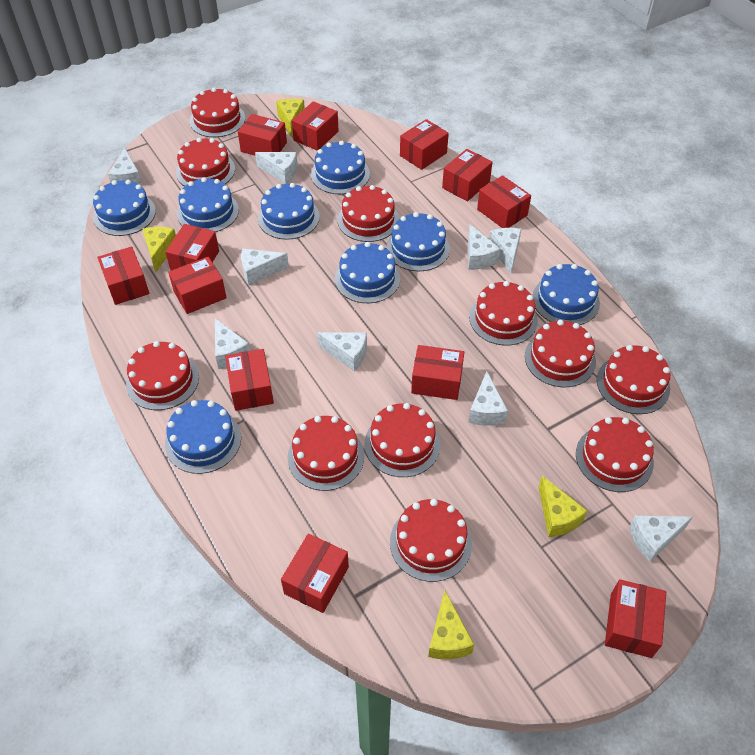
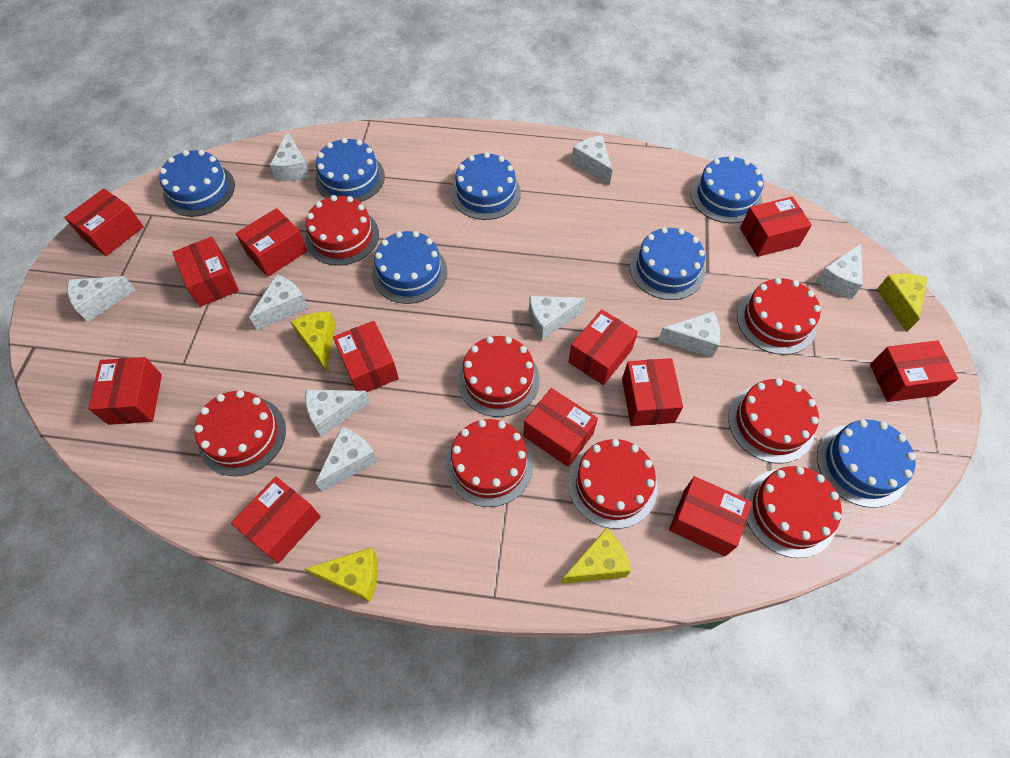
blue cake: 8 -> 7
red cake: 11 -> 8

